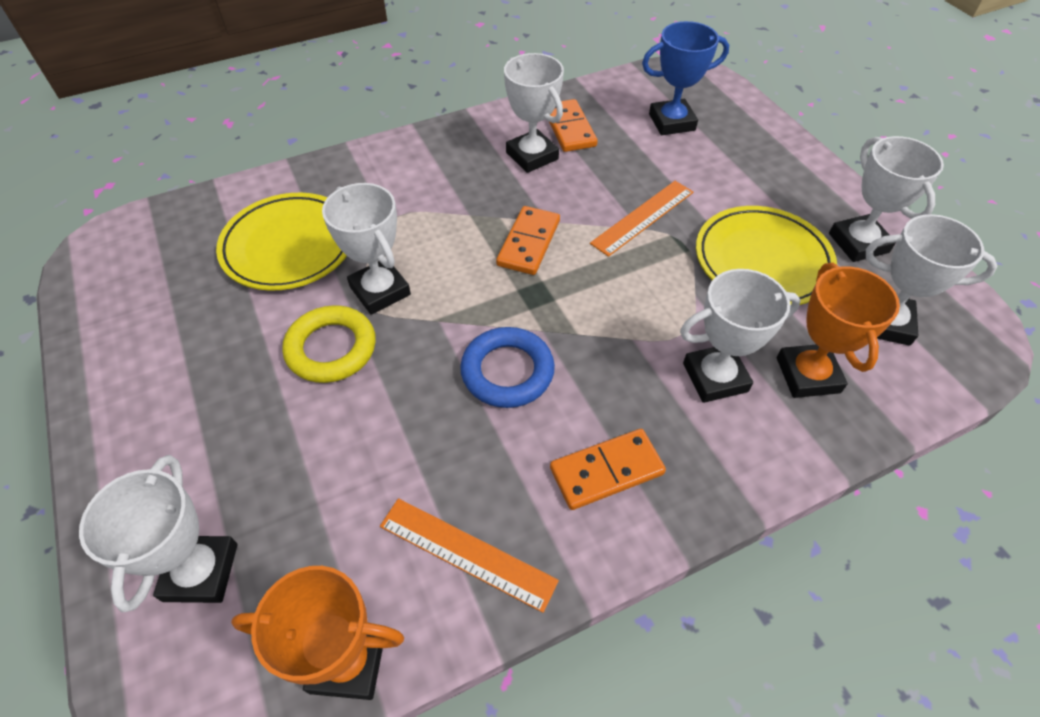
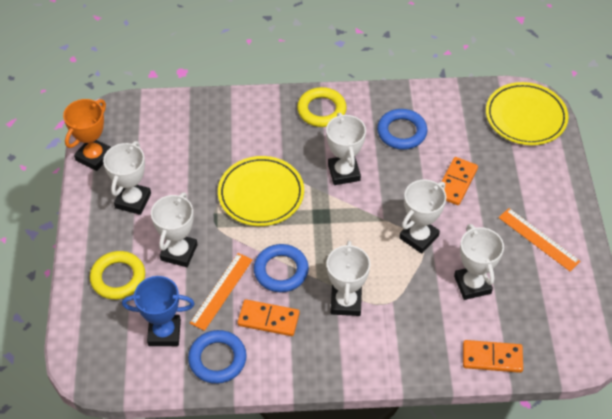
blue ring: 1 -> 3
orange trophy: 2 -> 1
yellow ring: 1 -> 2

